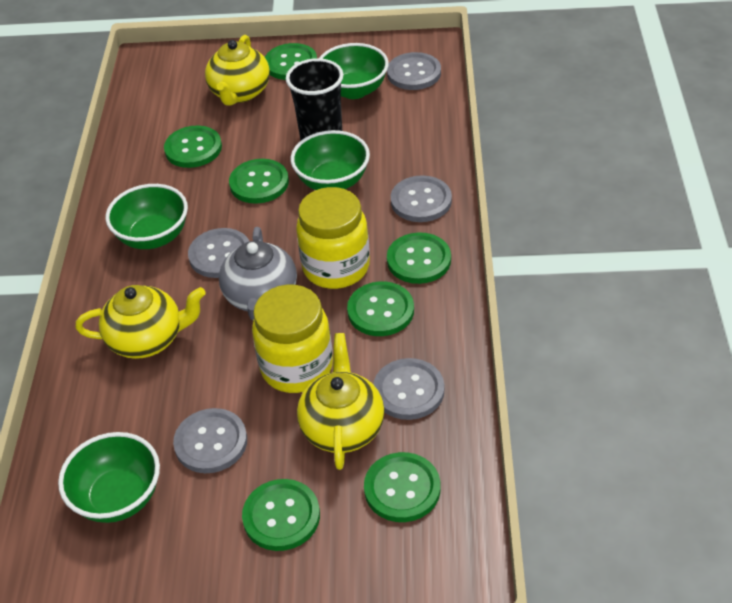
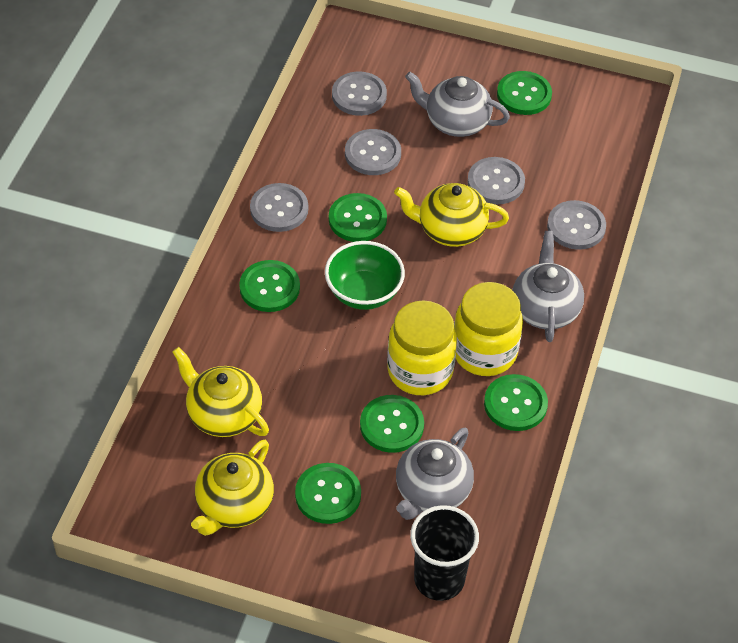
green bowl: 4 -> 1
green button: 7 -> 6
grey teapot: 1 -> 3

